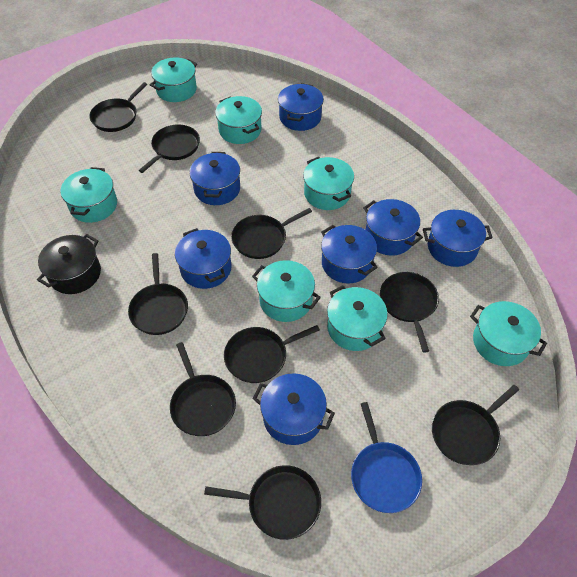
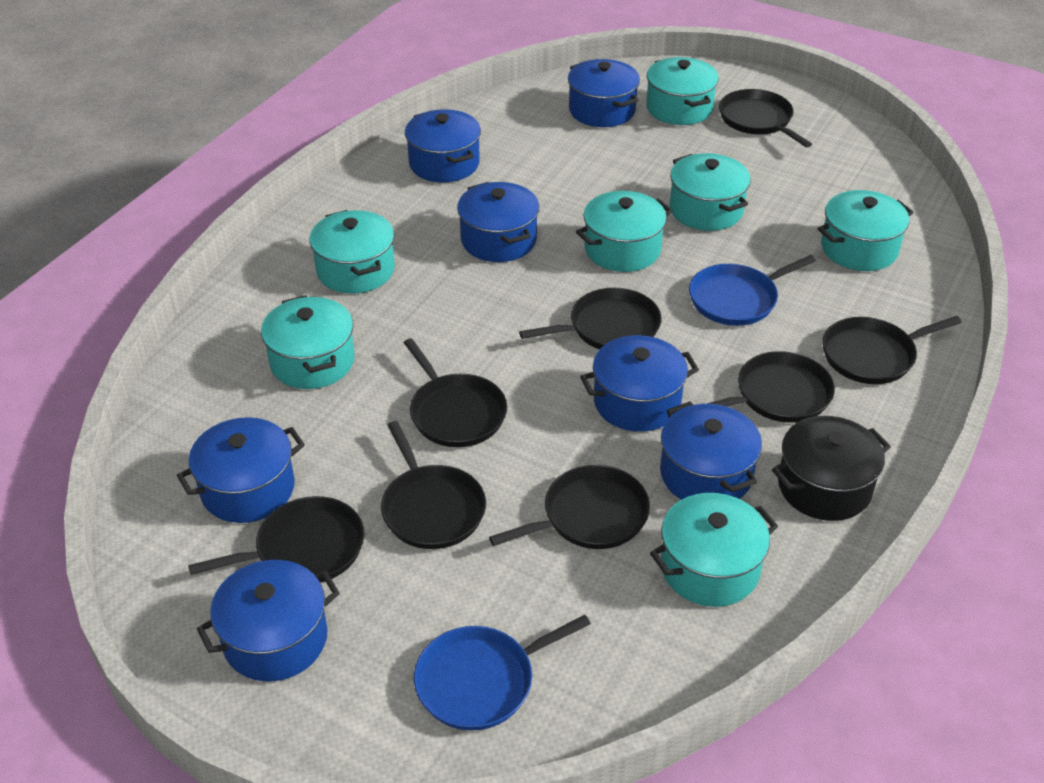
black pan: 9 -> 8
blue pan: 1 -> 2

